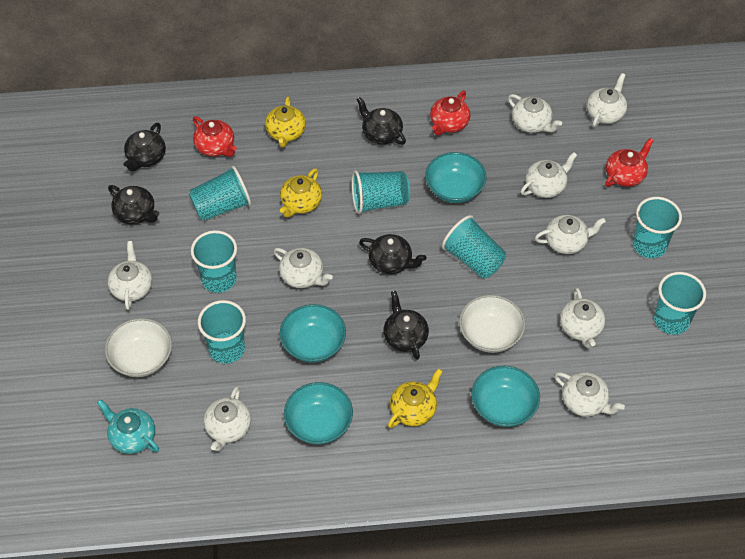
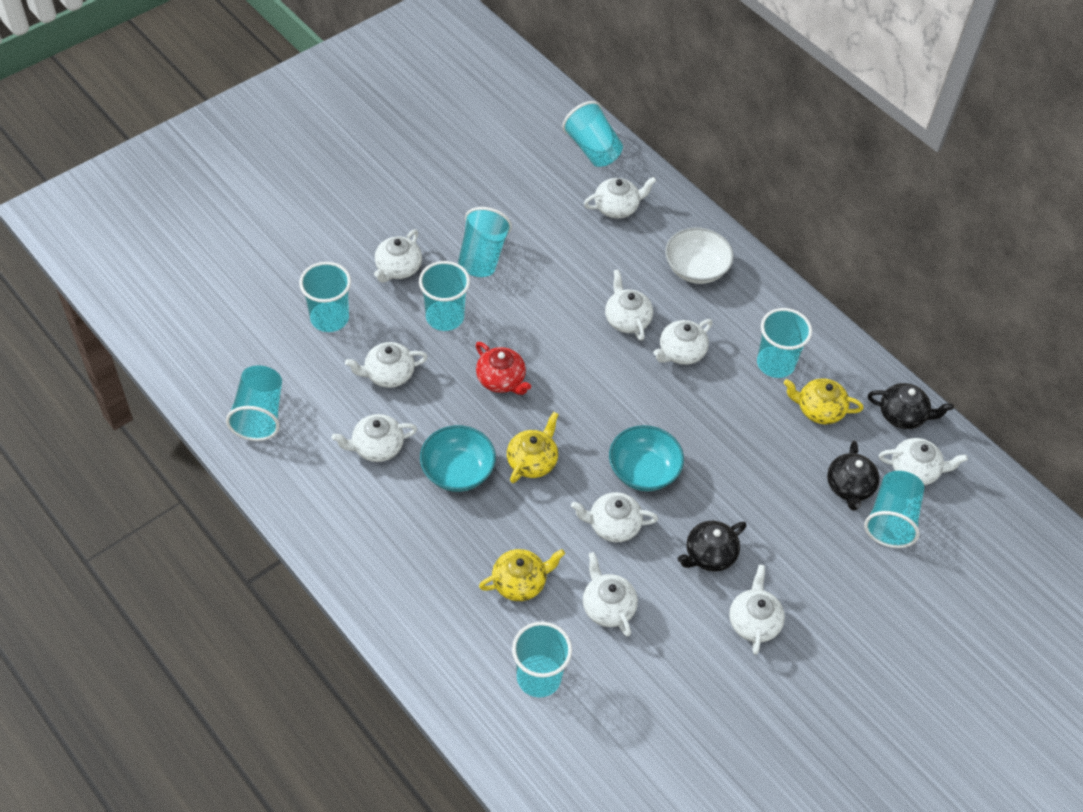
black teapot: 5 -> 3
red teapot: 3 -> 1
turquoise bowl: 4 -> 2
turquoise cup: 7 -> 8
turquoise teapot: 1 -> 0
white bowl: 2 -> 1
white teapot: 9 -> 10

